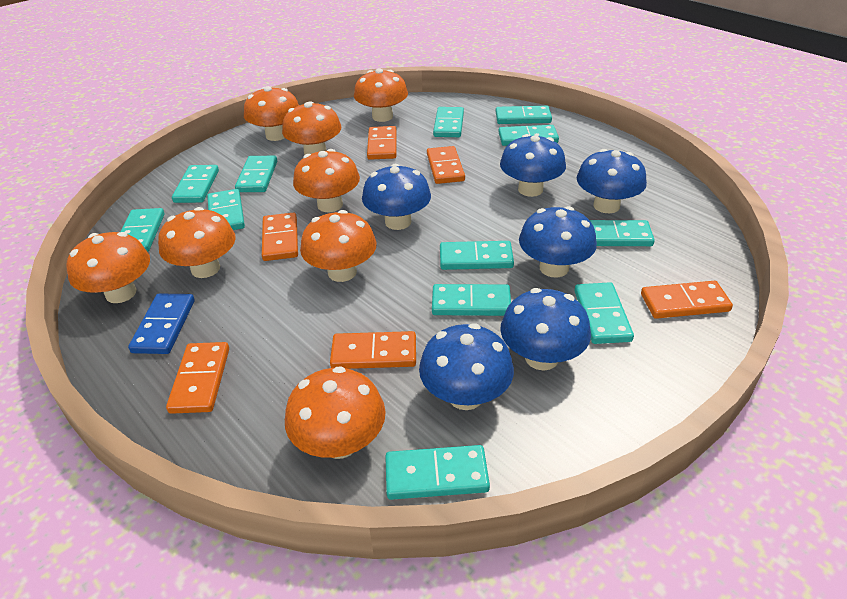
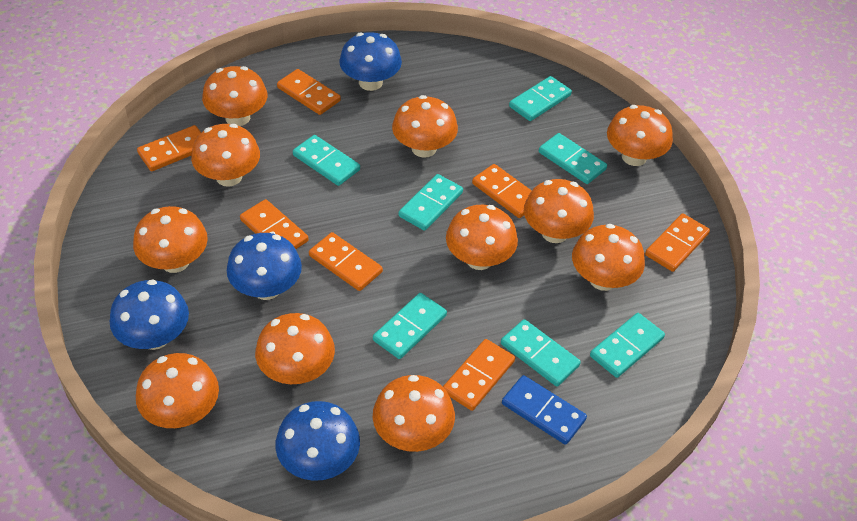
blue mushroom: 6 -> 4
orange domino: 6 -> 7
orange mushroom: 8 -> 11
turquoise domino: 12 -> 7

